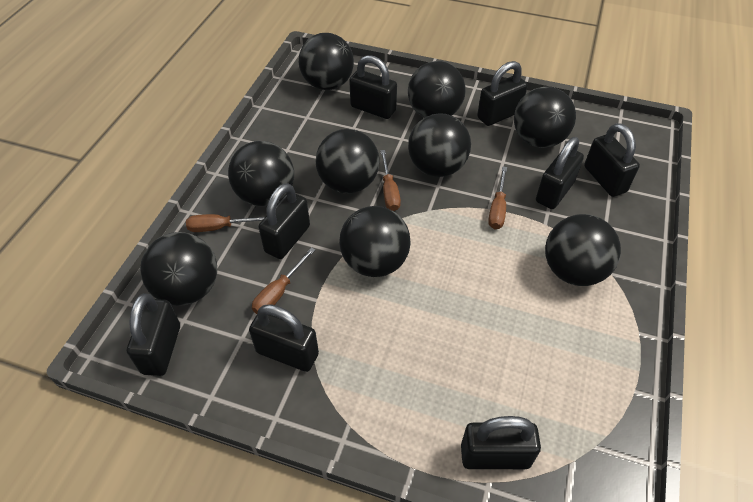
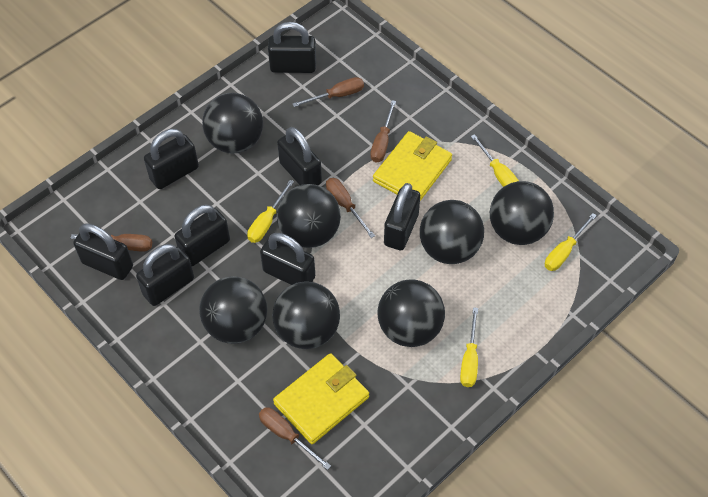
black ball: 9 -> 7
brown screwdriver: 4 -> 5
yellow screwdriver: 0 -> 4
yellow wallet: 0 -> 2

